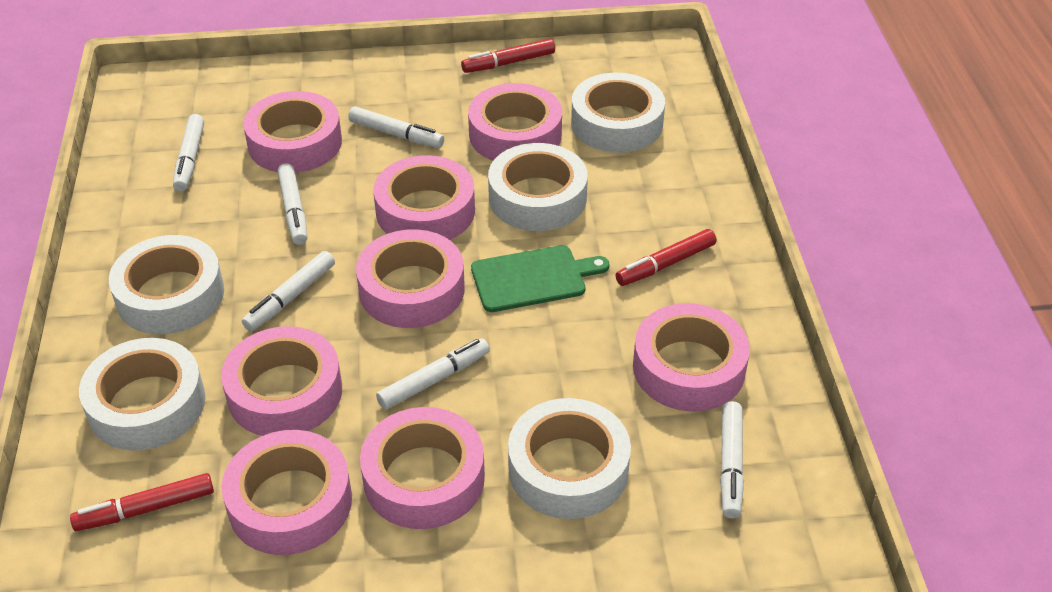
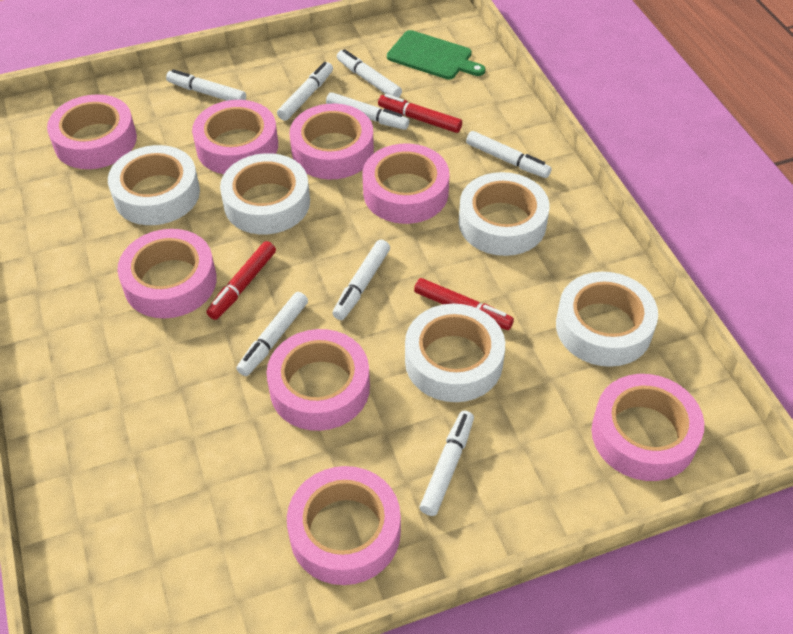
white marker: 6 -> 8

